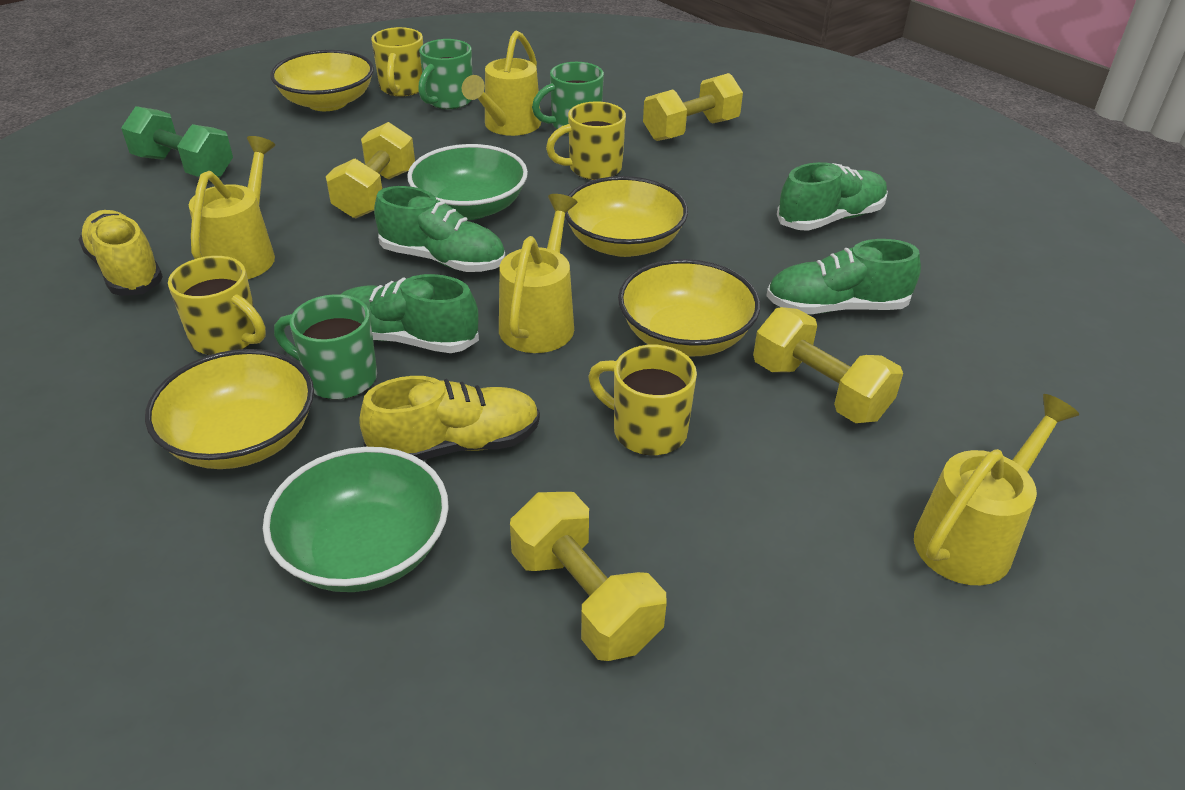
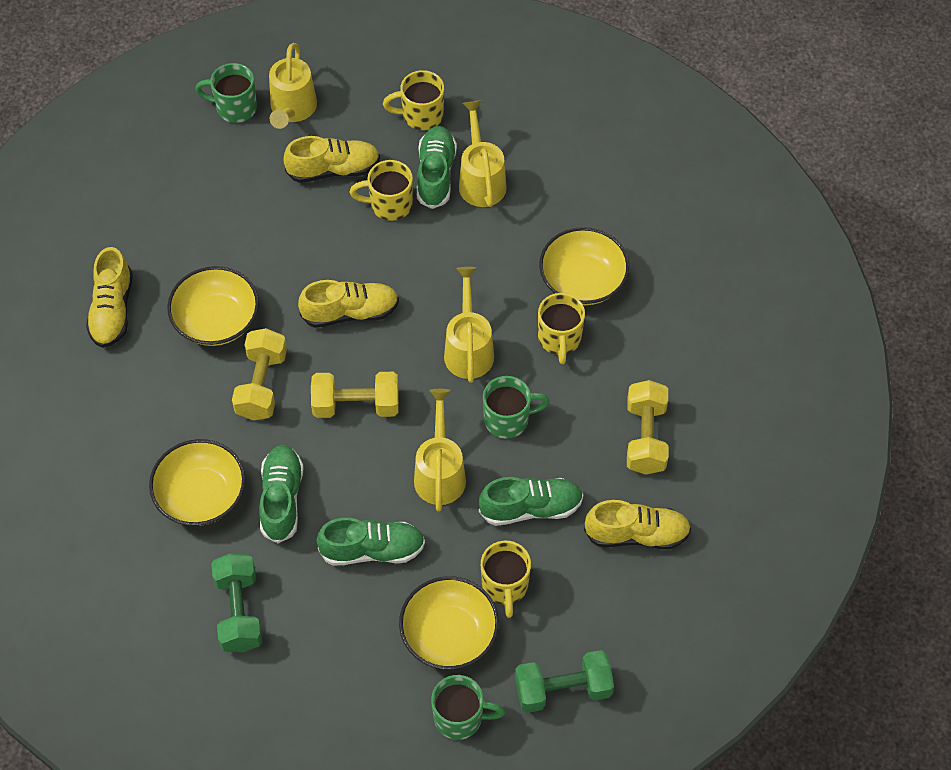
green bowl: 2 -> 0
green dumbbell: 1 -> 2
yellow dumbbell: 4 -> 3
yellow shoe: 2 -> 4

